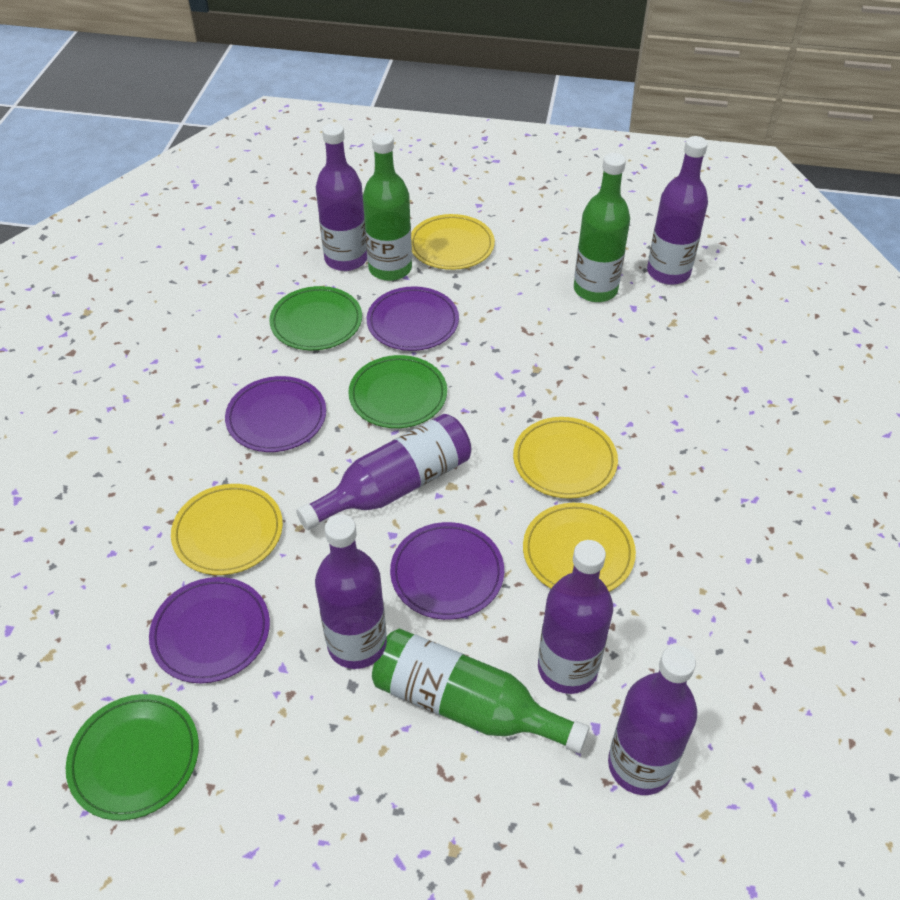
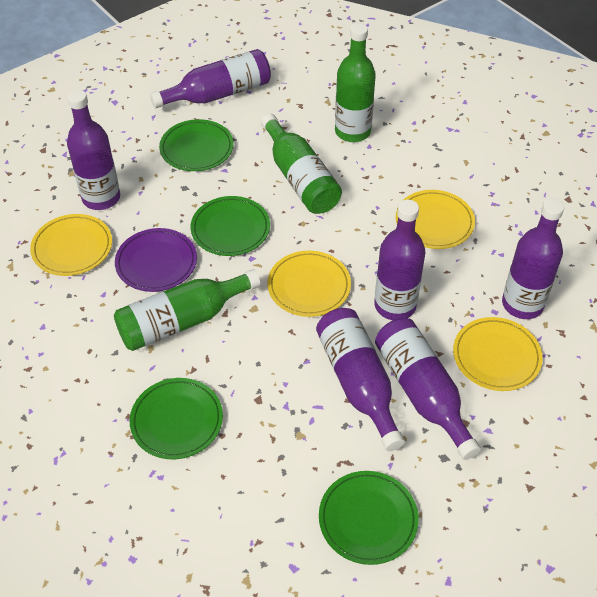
green plate: 3 -> 4
purple plate: 4 -> 1

